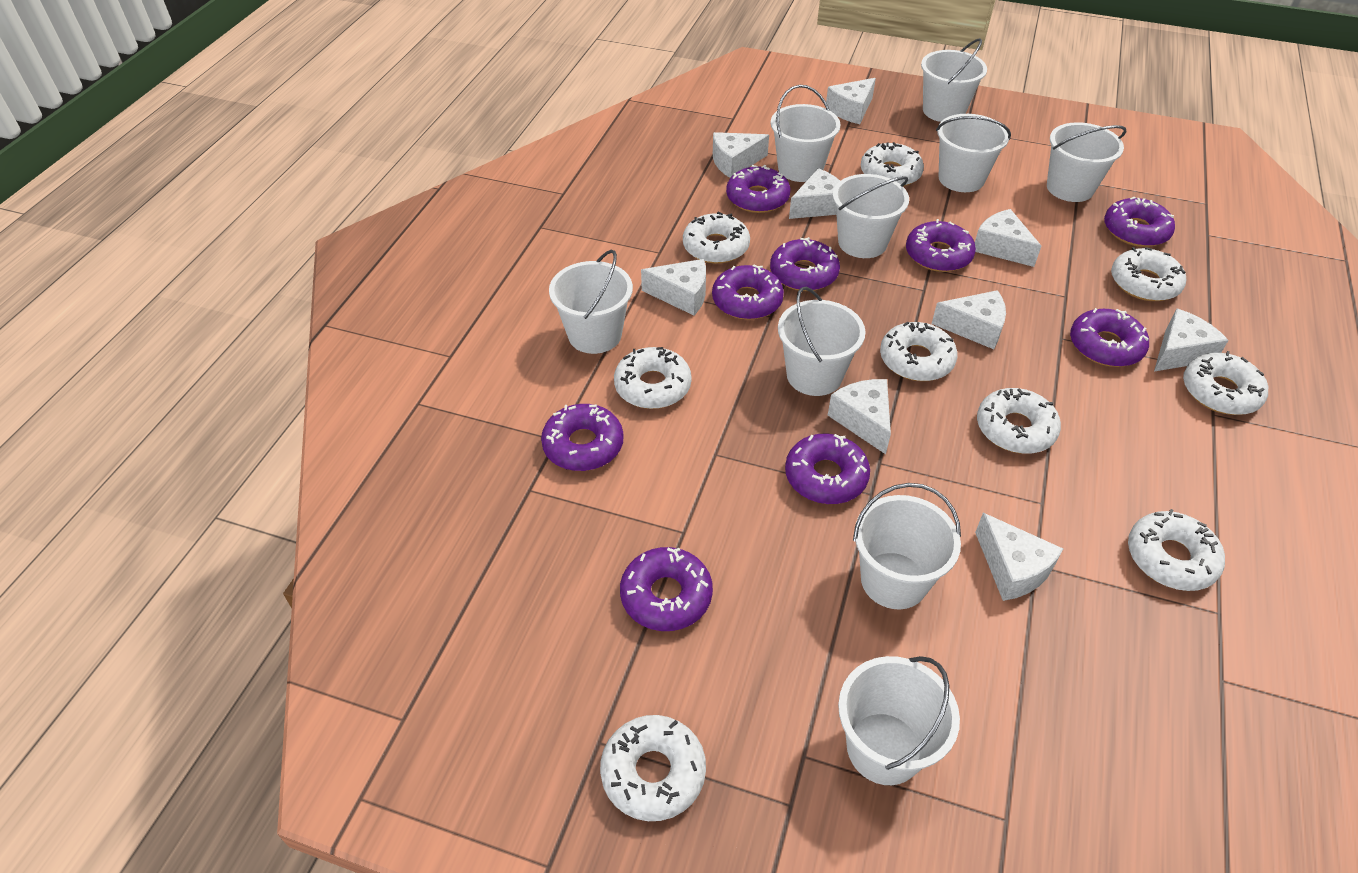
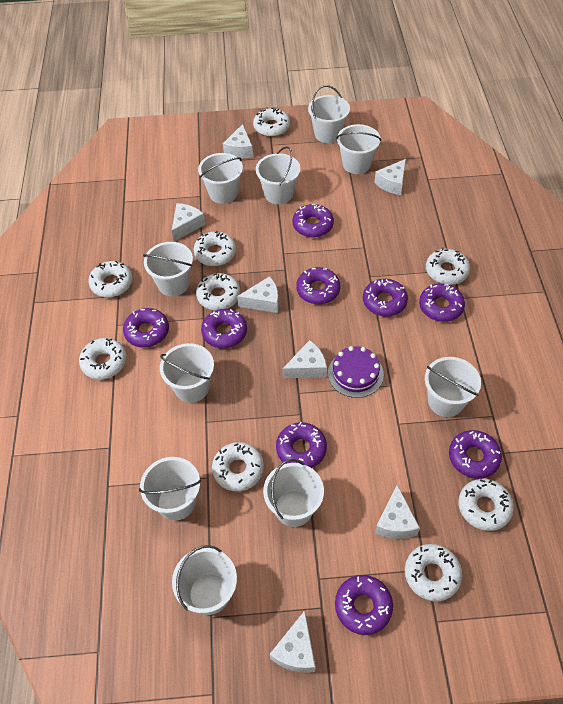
purple cake: 0 -> 1
white bucket: 9 -> 10
white cheese: 9 -> 7

